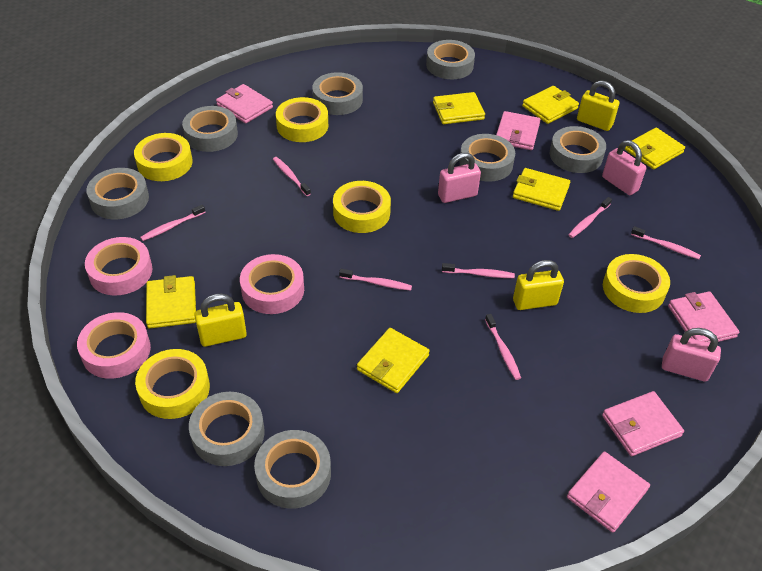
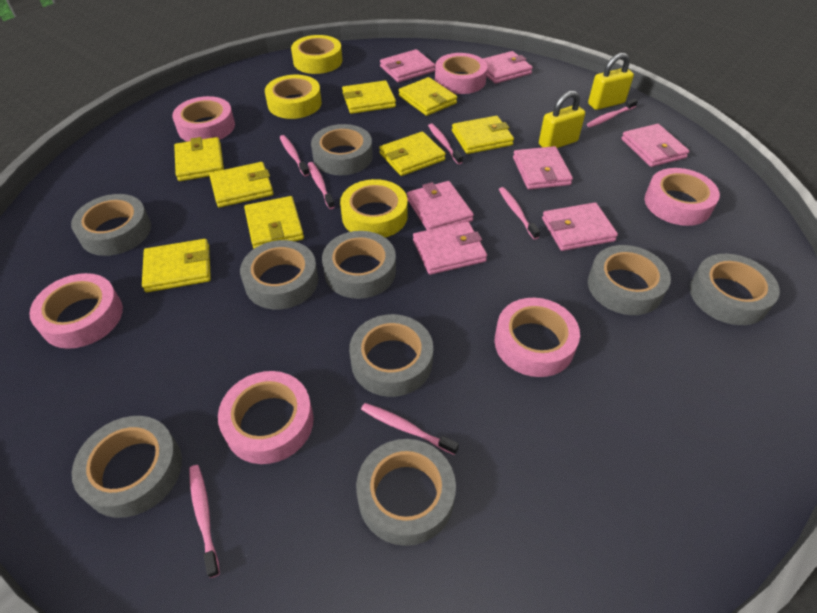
grey tape: 8 -> 9
pink padlock: 3 -> 0
pink tape: 3 -> 6
pink wallet: 5 -> 7
yellow padlock: 3 -> 2
yellow tape: 5 -> 3
yellow wallet: 6 -> 8

